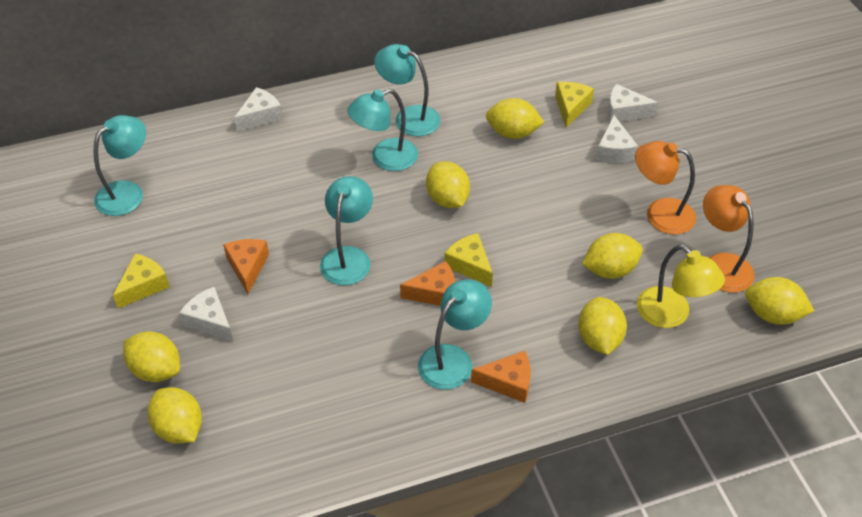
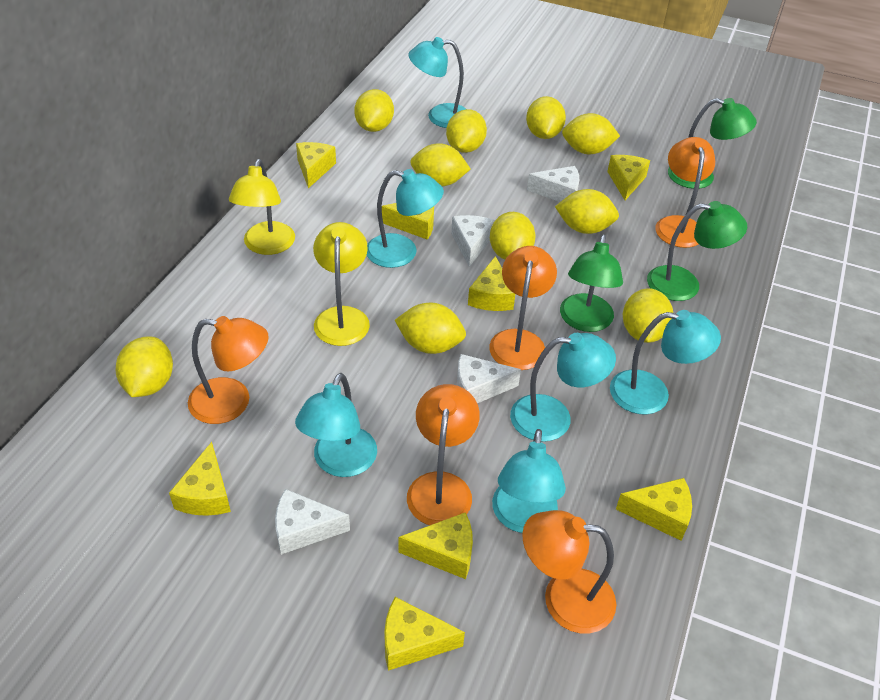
green lamp: 0 -> 3
orange cheese: 3 -> 0
orange lamp: 2 -> 5
turquoise lamp: 5 -> 6
yellow cheese: 3 -> 8
yellow lamp: 1 -> 2
yellow lemon: 7 -> 10

